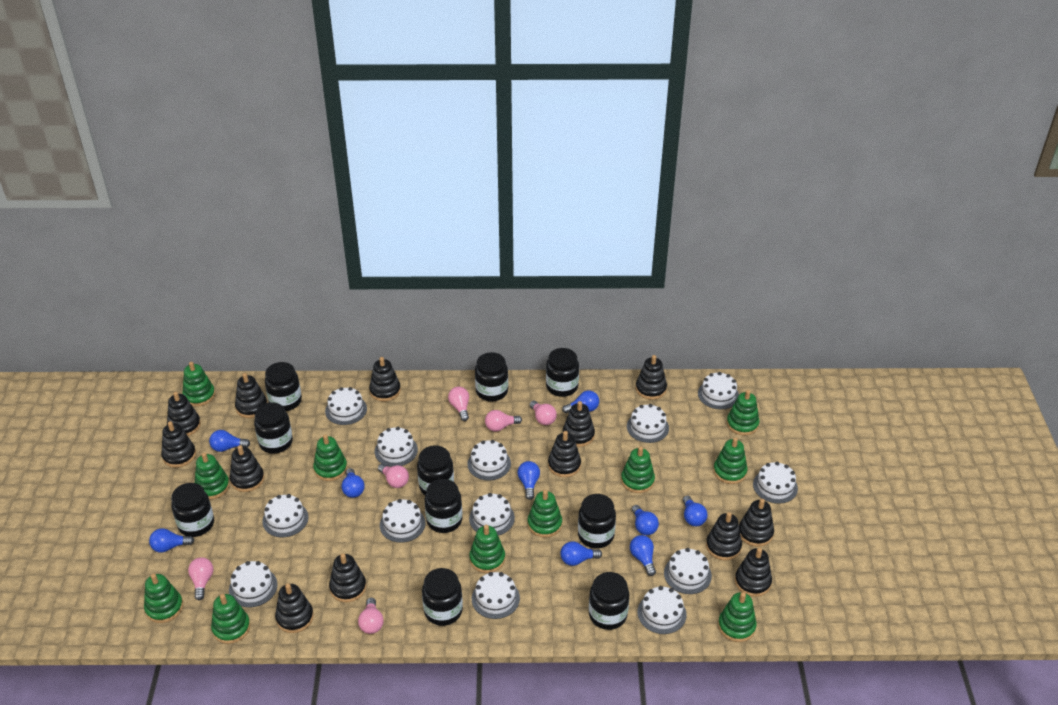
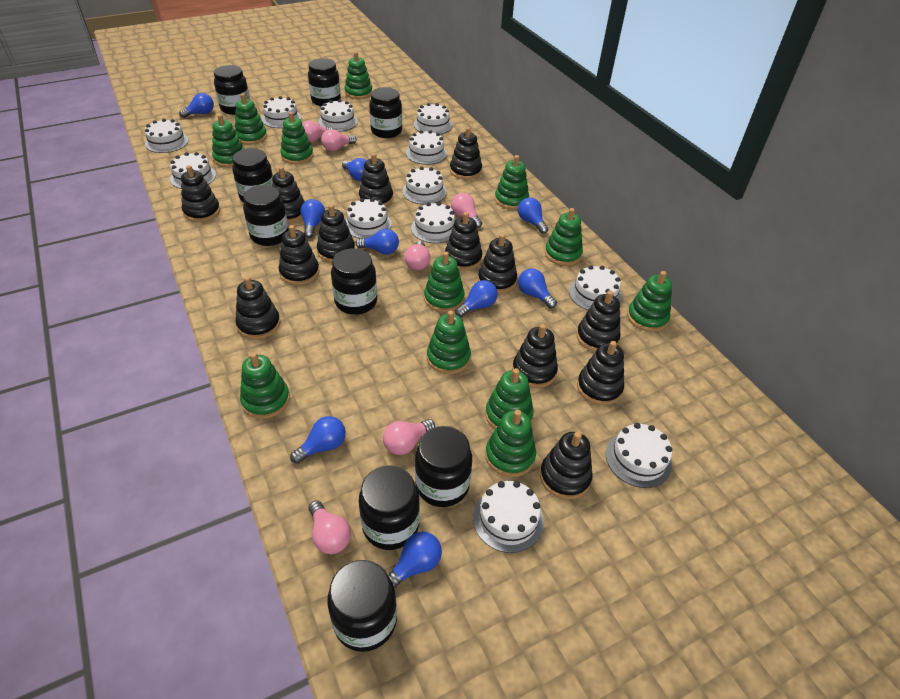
black jar: 10 -> 9
green stacking toy: 11 -> 12
white cake: 13 -> 12

